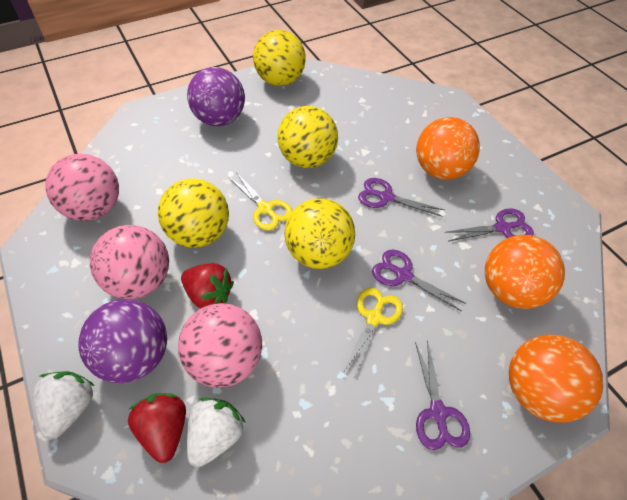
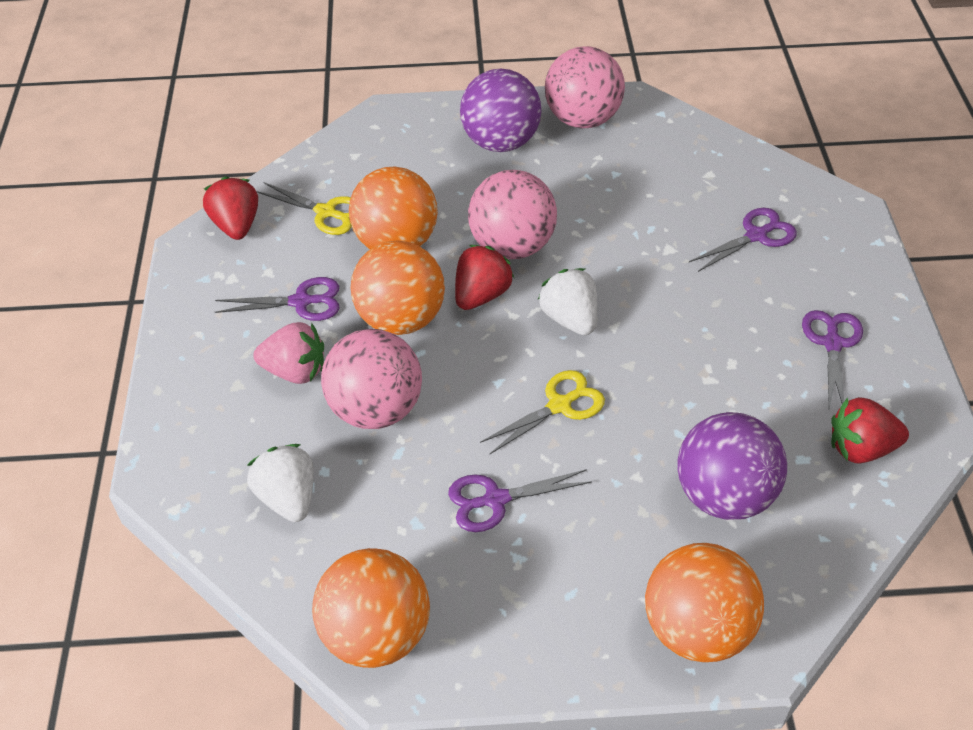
orange ball: 3 -> 4
pink strawberry: 0 -> 1
red strawberry: 2 -> 3
yellow ball: 4 -> 0

